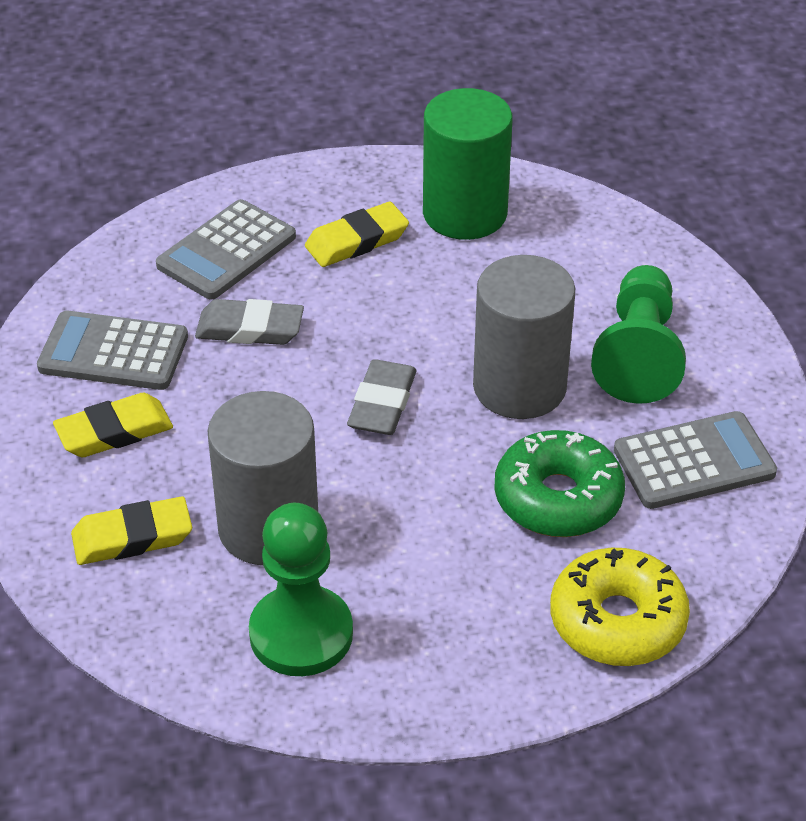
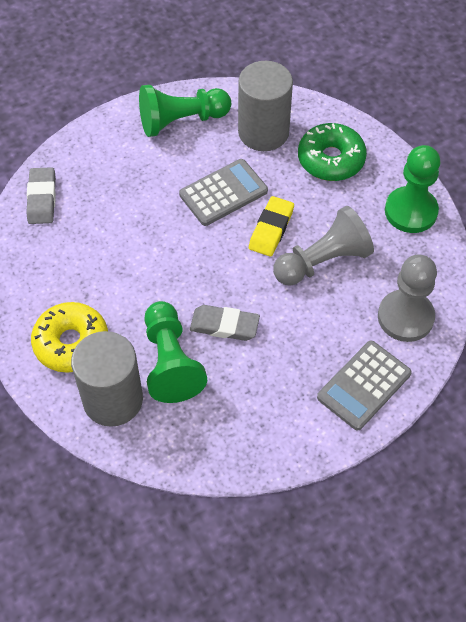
green cylinder: 1 -> 0
green pawn: 2 -> 3
grey calculator: 3 -> 2
grey pawn: 0 -> 2
yellow eraser: 3 -> 1

